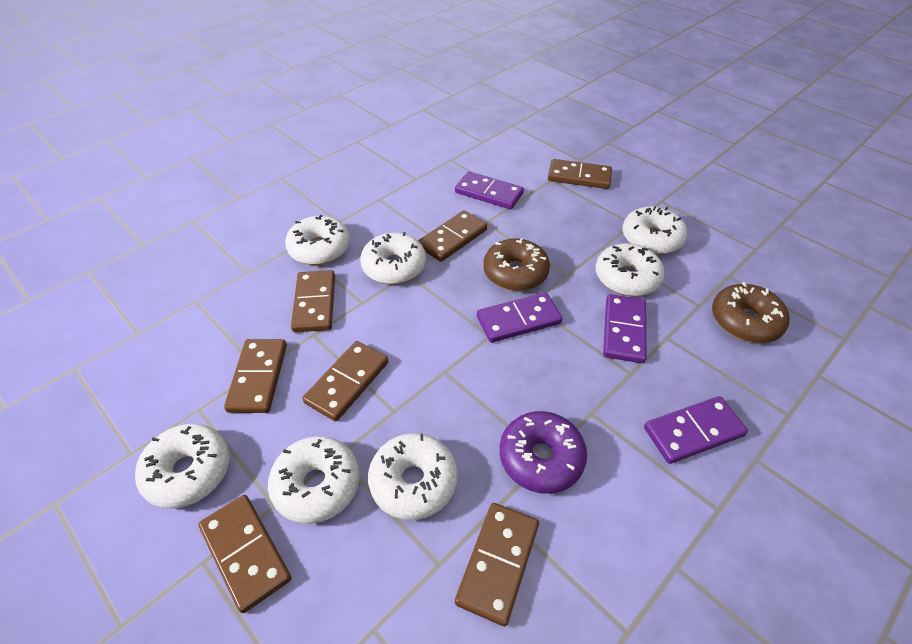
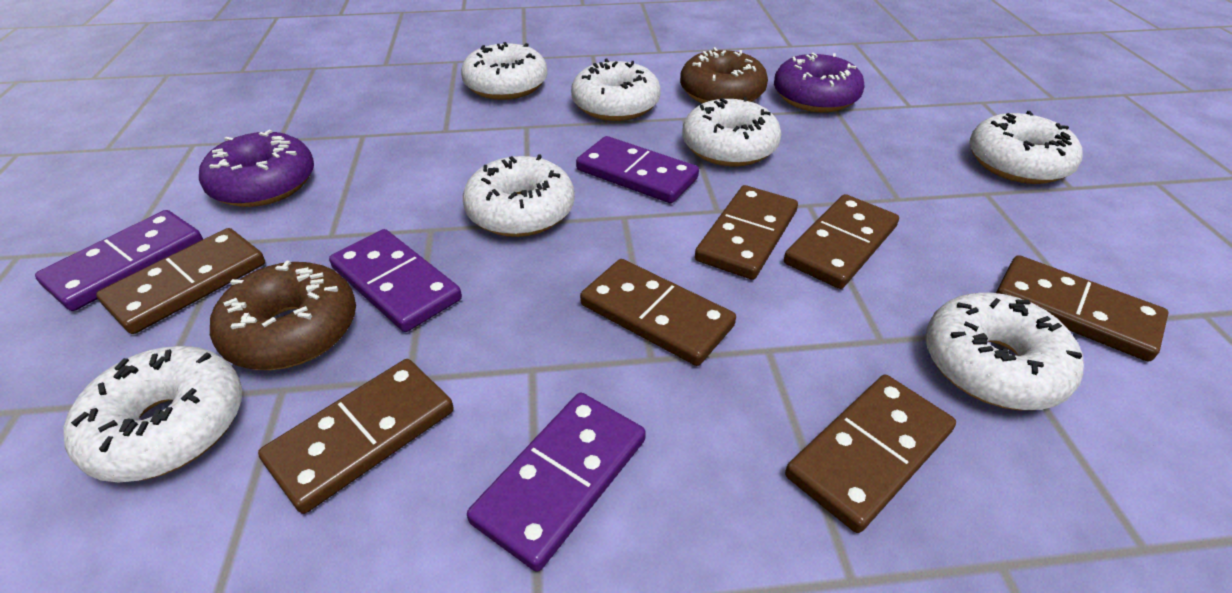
purple donut: 1 -> 2

